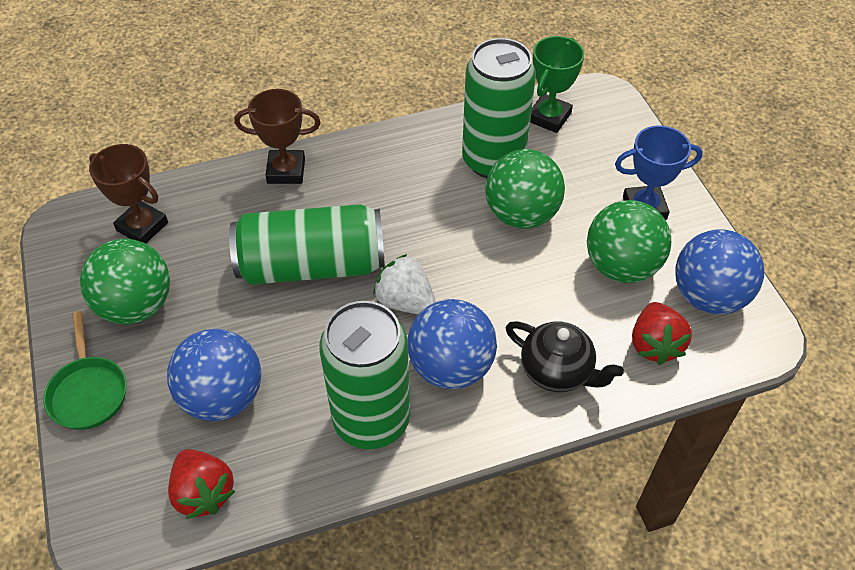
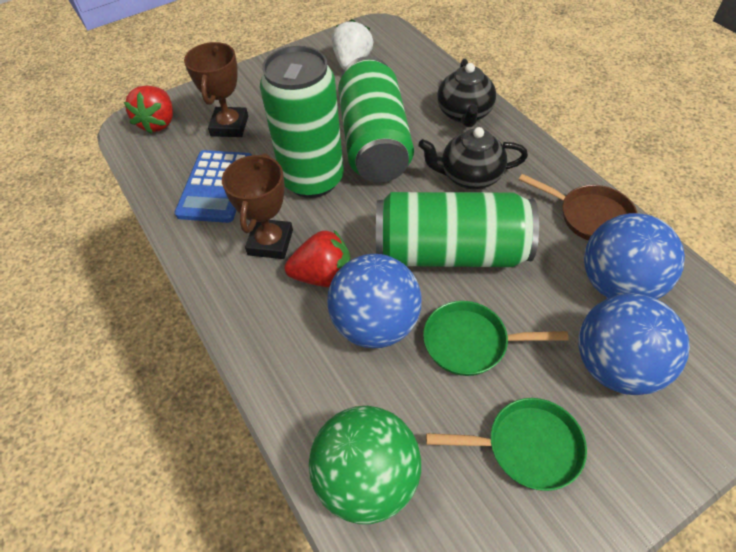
black teapot: 1 -> 2
blue calculator: 0 -> 1
blue trophy: 1 -> 0
brown pan: 0 -> 1
green ball: 3 -> 1
green pan: 1 -> 2
green trophy: 1 -> 0

